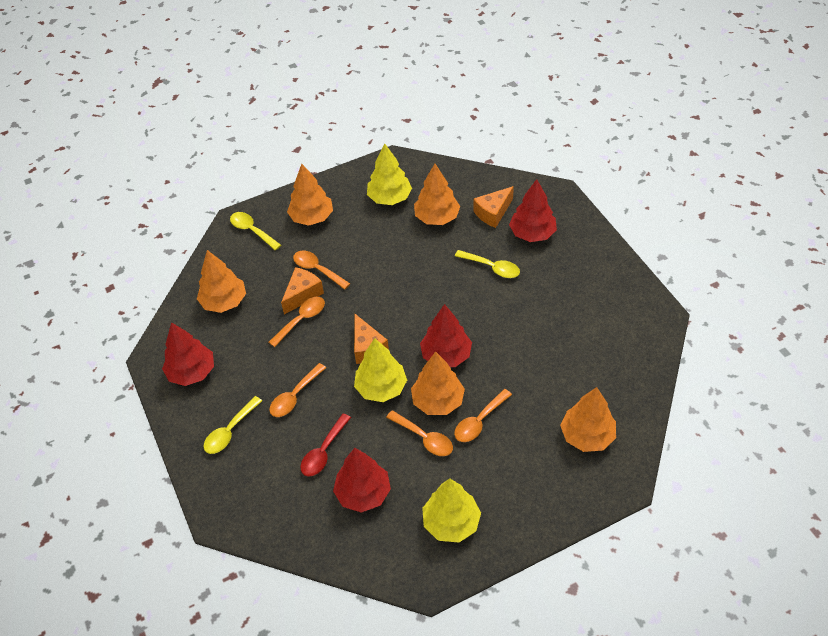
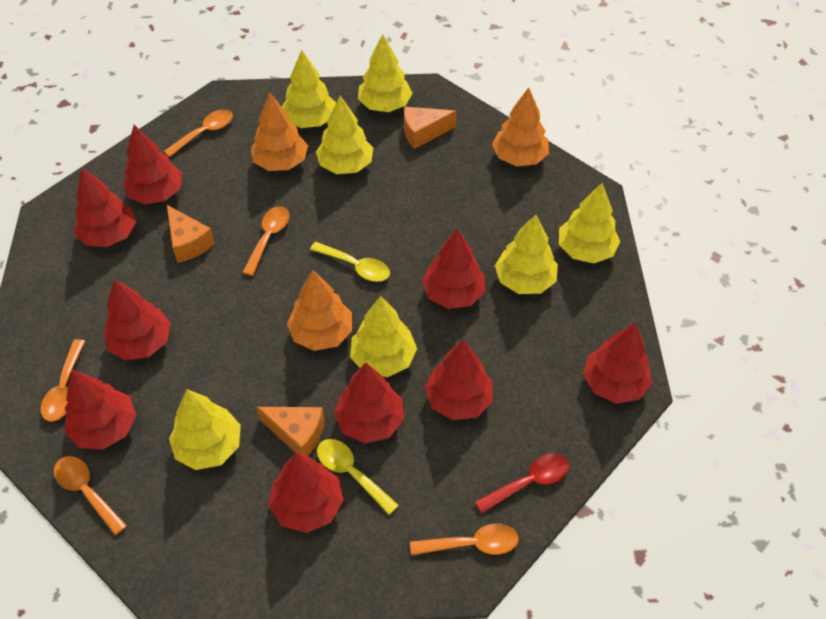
orange tree: 5 -> 3
red tree: 4 -> 9
yellow spoon: 3 -> 2
yellow tree: 3 -> 7

